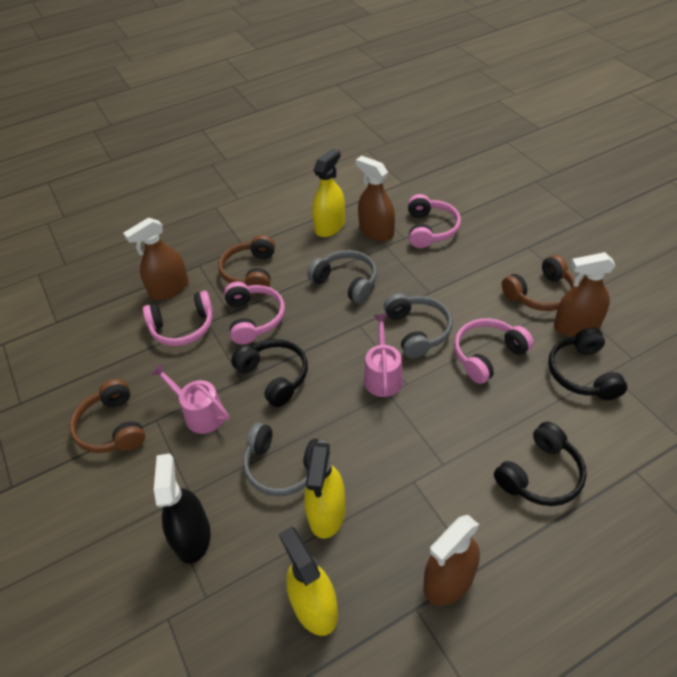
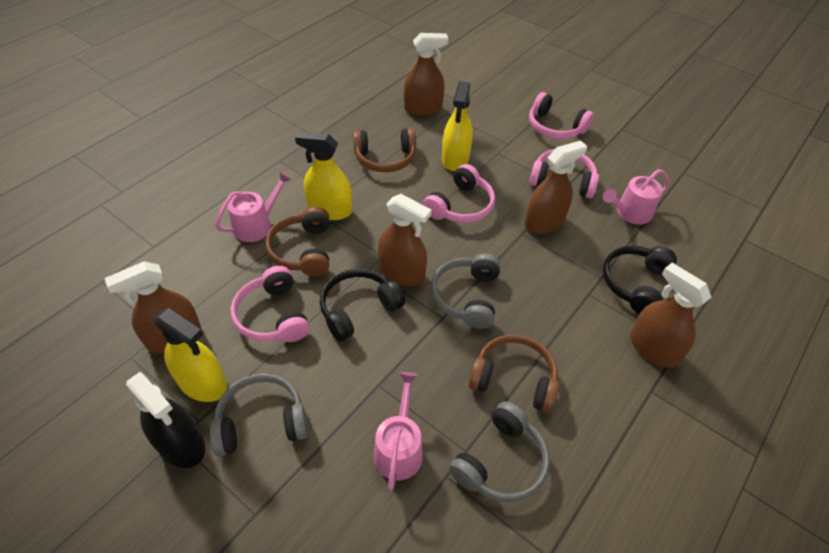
black headphones: 3 -> 2
brown spray bottle: 4 -> 5
pink watering can: 2 -> 3

